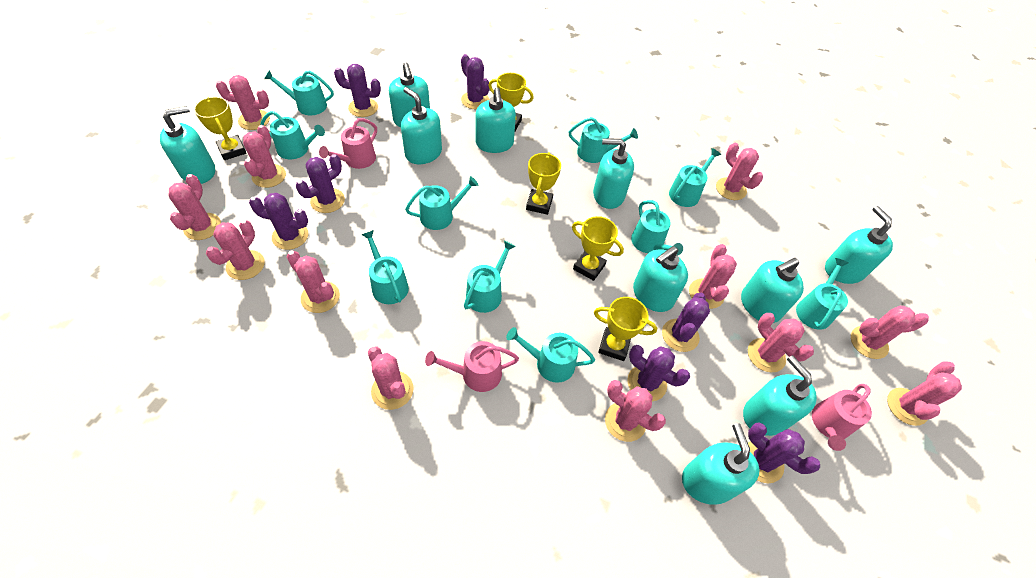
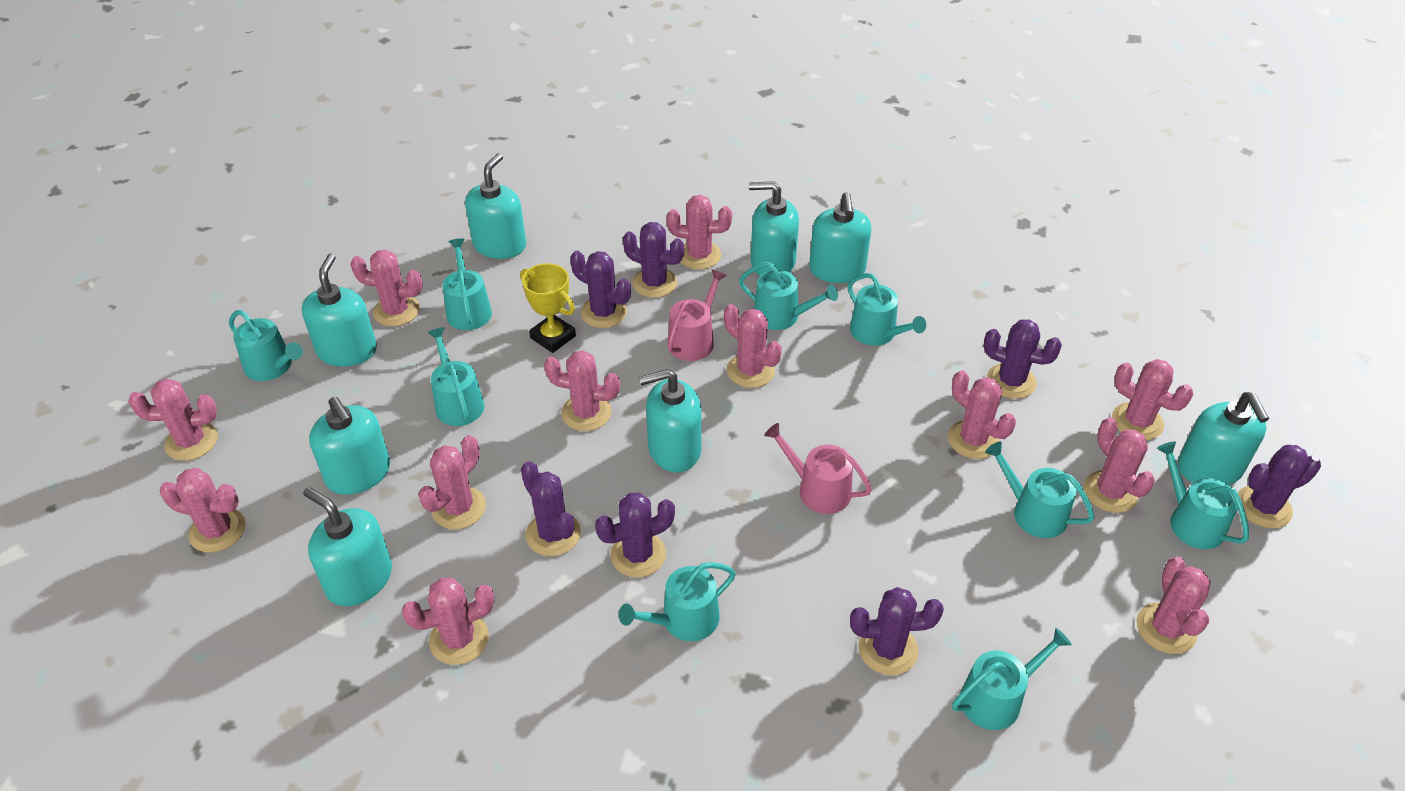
pink watering can: 3 -> 2
turquoise soap dispenser: 10 -> 8
turquoise watering can: 10 -> 9
yellow trophy: 5 -> 1

